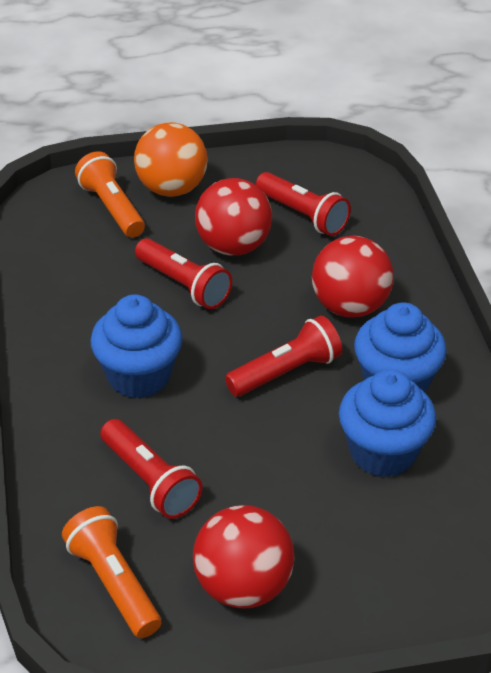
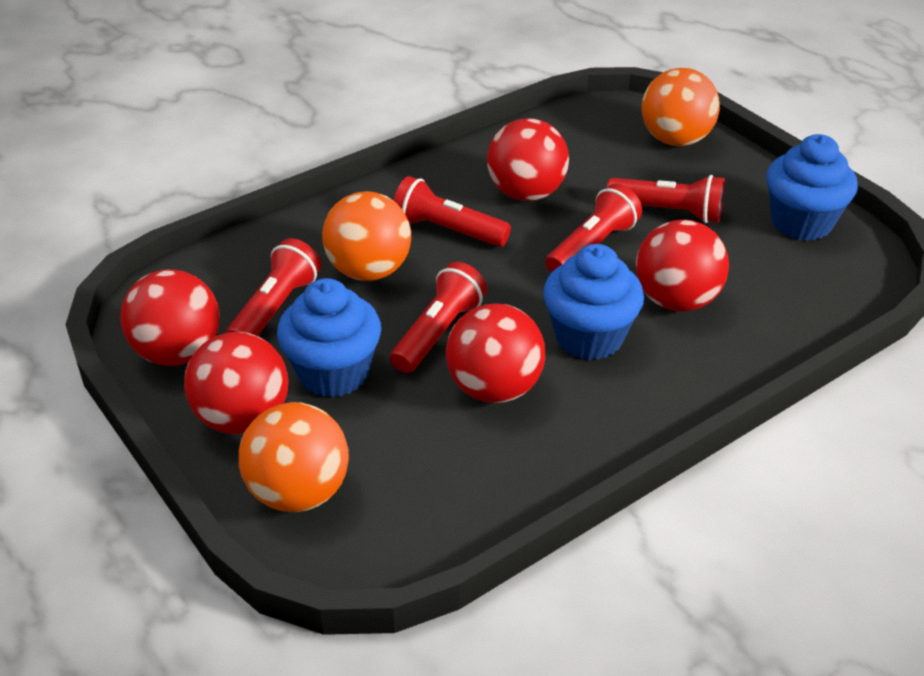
orange ball: 1 -> 3
orange flashlight: 2 -> 0
red ball: 3 -> 5
red flashlight: 4 -> 5

